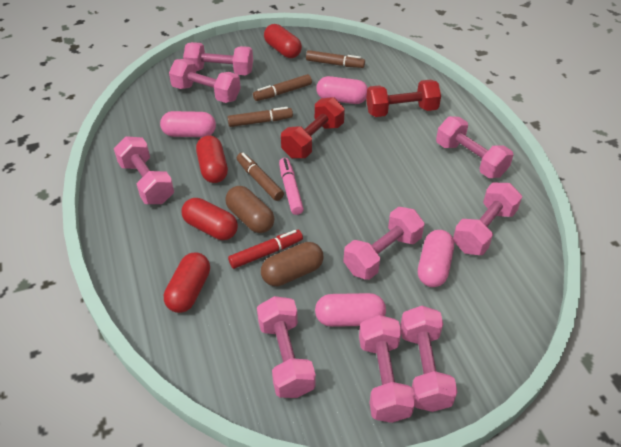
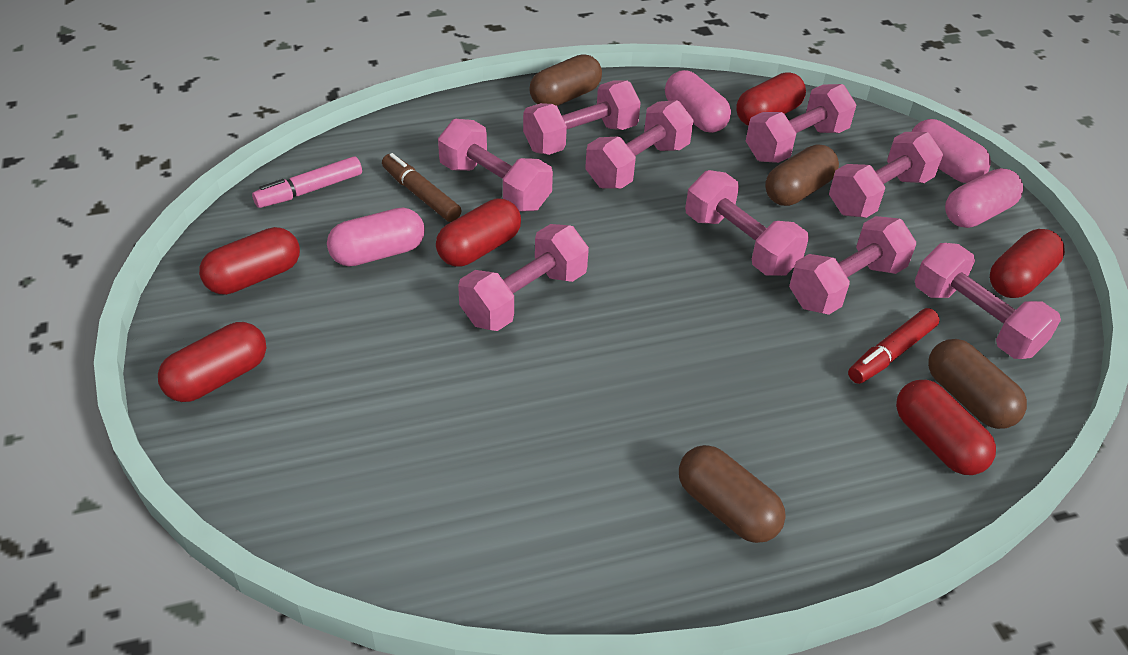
brown capsule: 2 -> 4
brown marker: 4 -> 1
red capsule: 4 -> 6
red dumbbell: 2 -> 0

